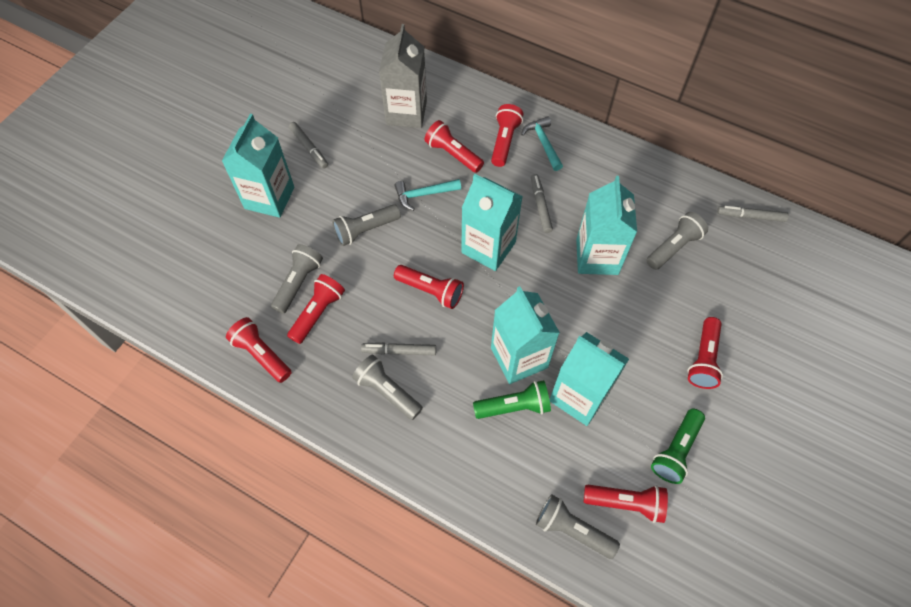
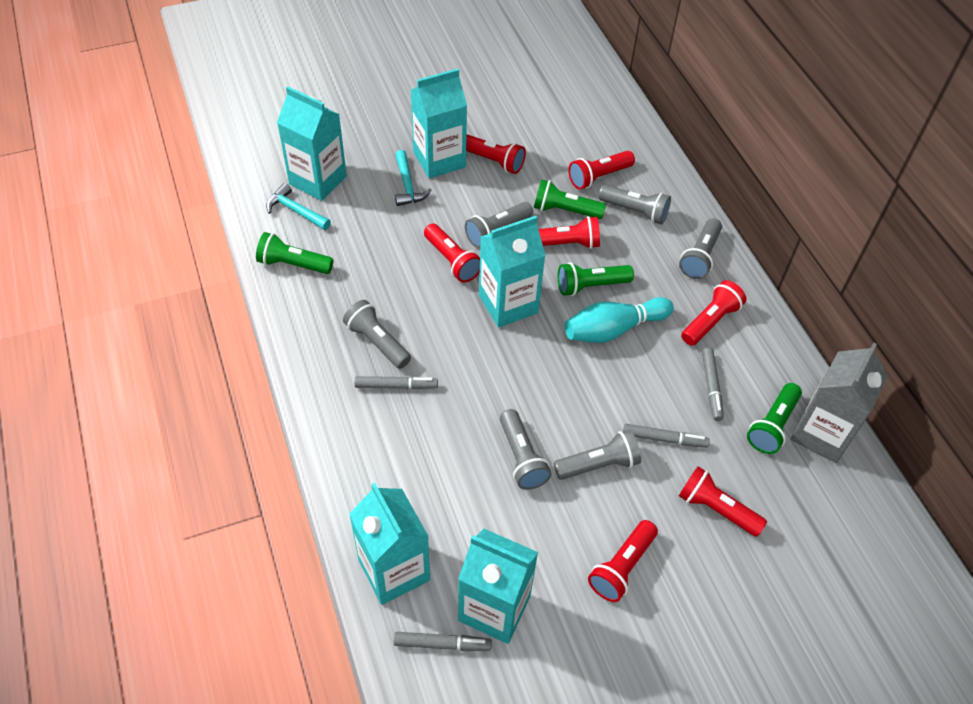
green flashlight: 2 -> 4
grey flashlight: 5 -> 6
turquoise bowling pin: 0 -> 1

